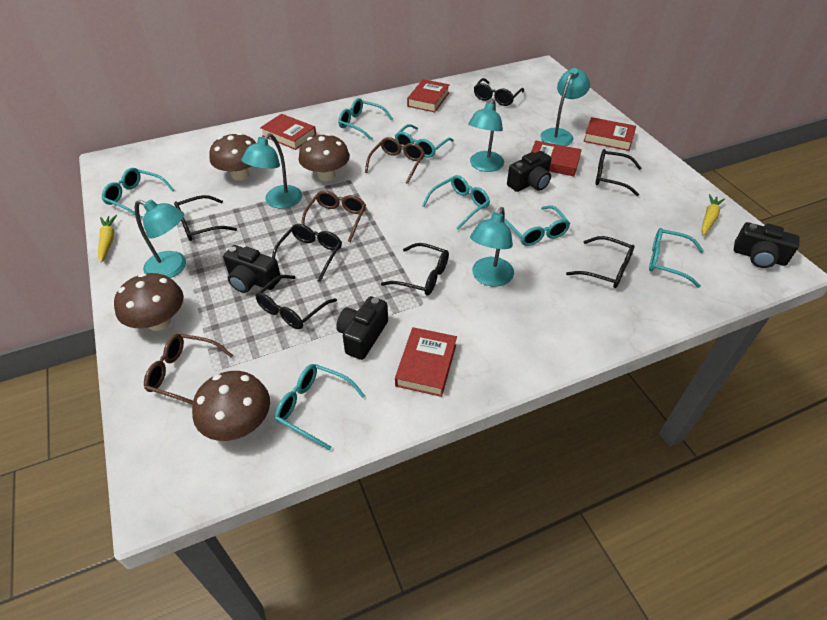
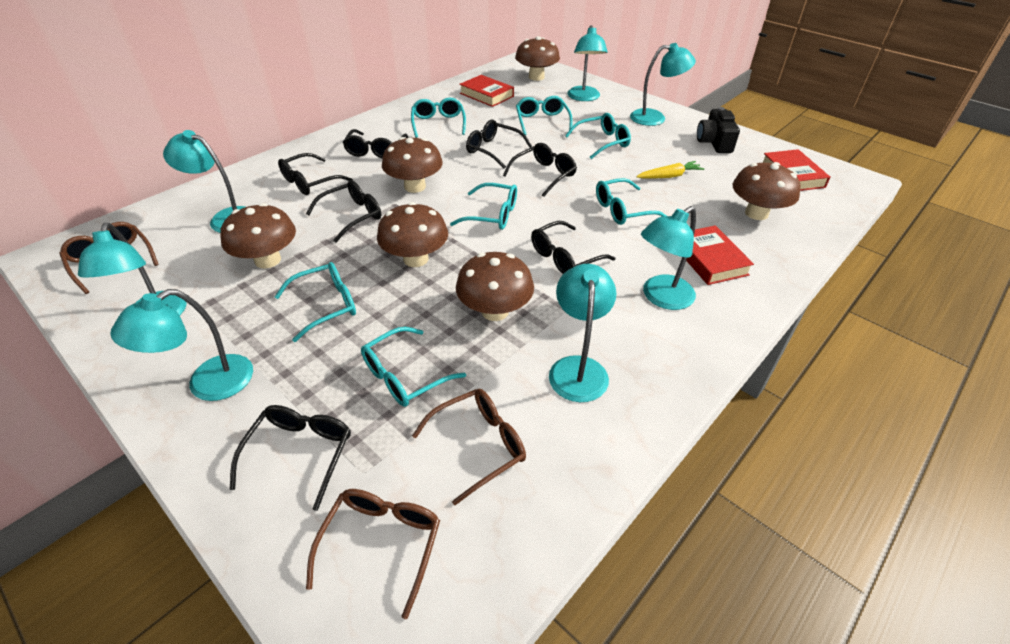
black camera: 4 -> 1
brown mushroom: 4 -> 6
red book: 5 -> 3
turquoise lamp: 5 -> 7
yellow carrot: 2 -> 1

